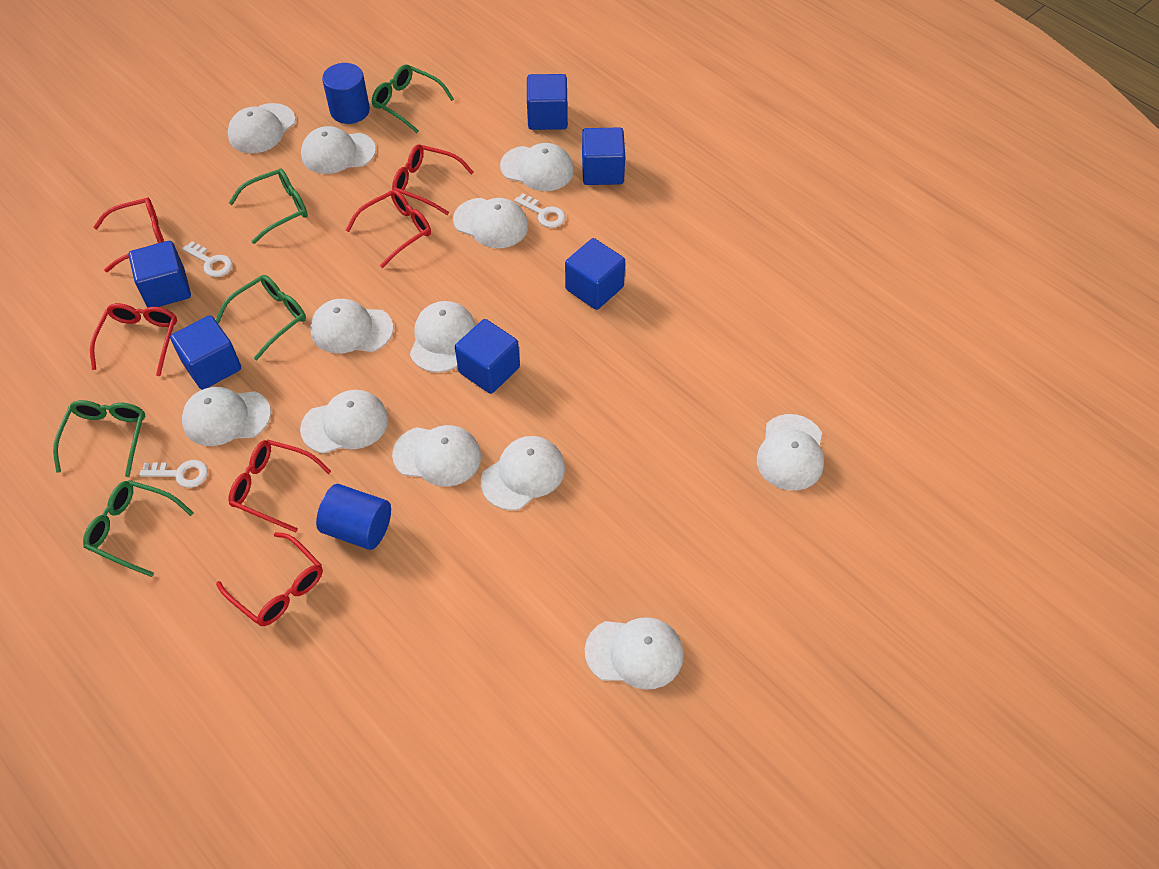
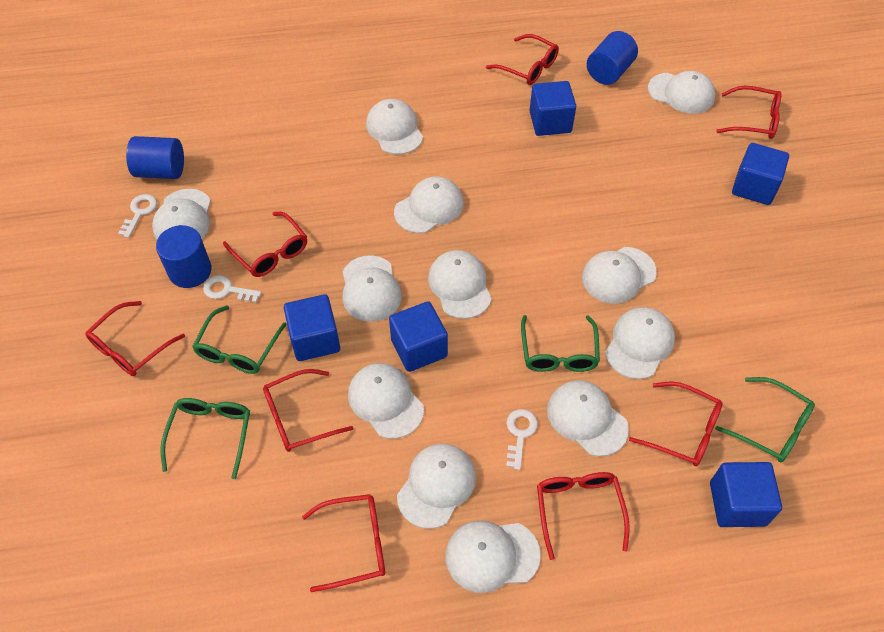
blue cube: 6 -> 5
blue cylinder: 2 -> 3
green glasses: 5 -> 4
red glasses: 6 -> 8

